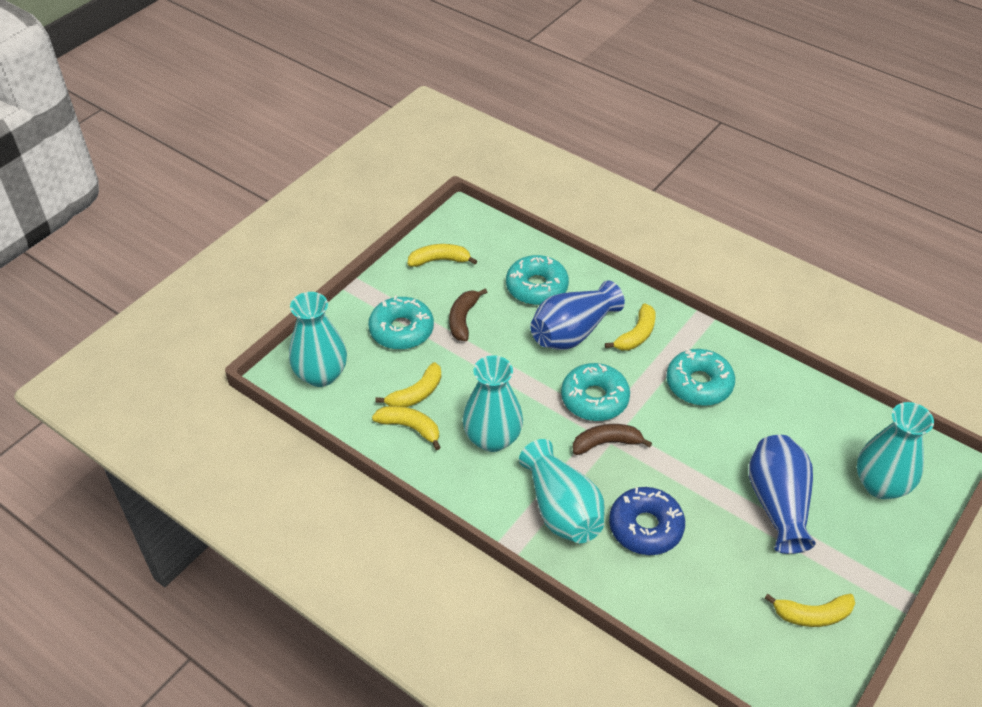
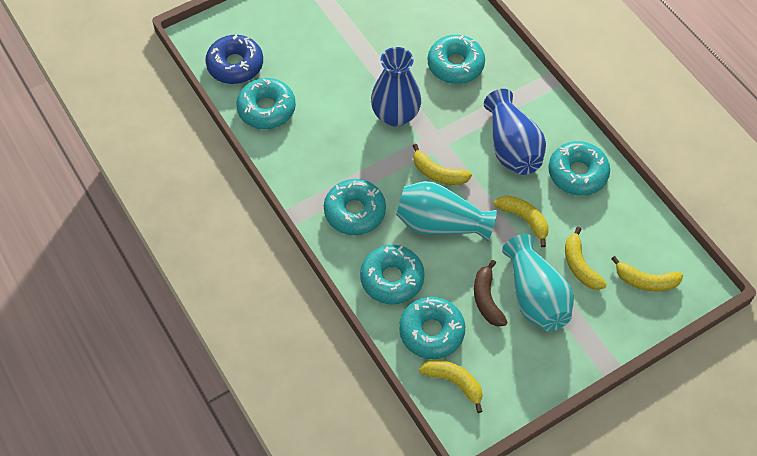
brown banana: 2 -> 1
turquoise donut: 4 -> 6
turquoise vase: 4 -> 2

